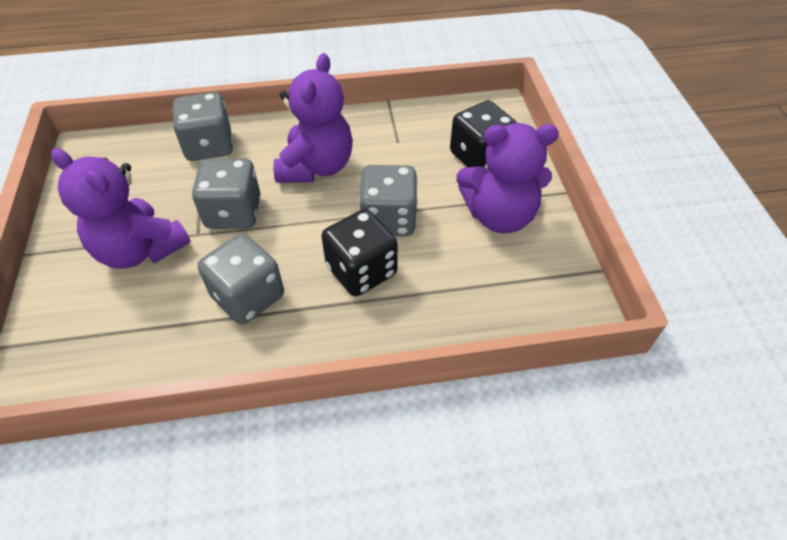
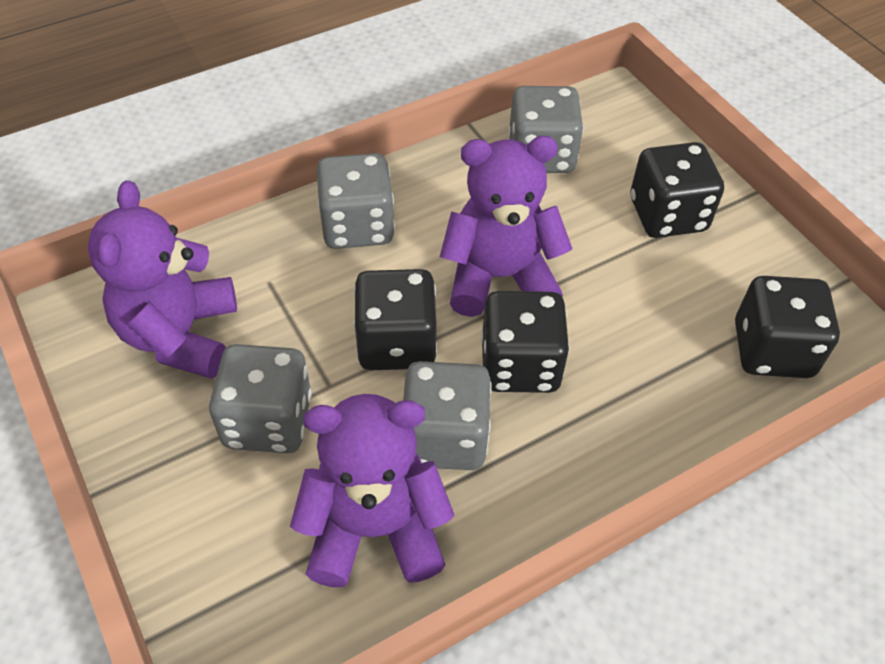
black dice: 2 -> 4

